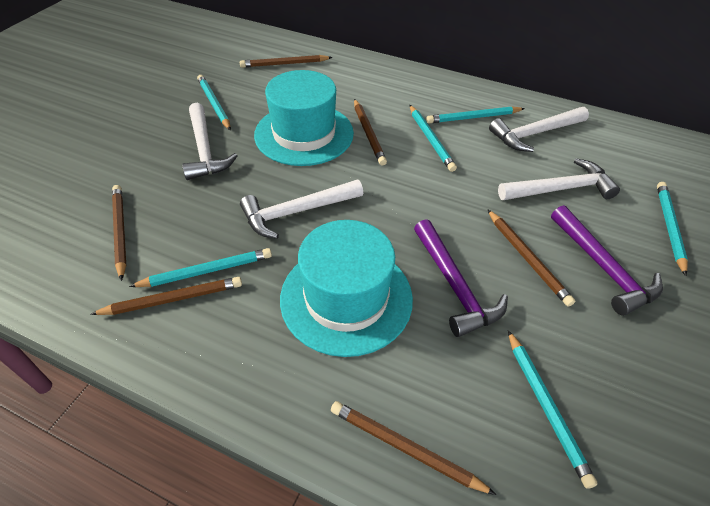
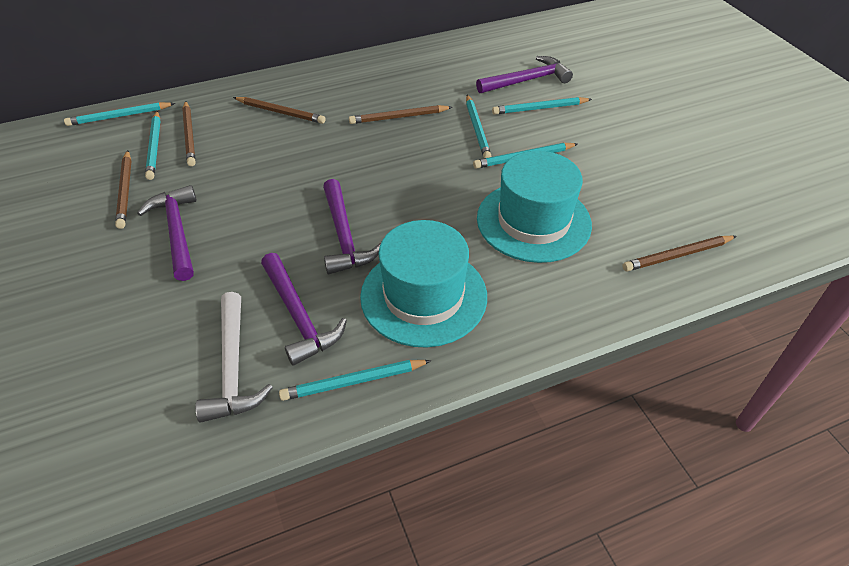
brown pencil: 6 -> 5
purple hammer: 2 -> 4
white hammer: 4 -> 1

